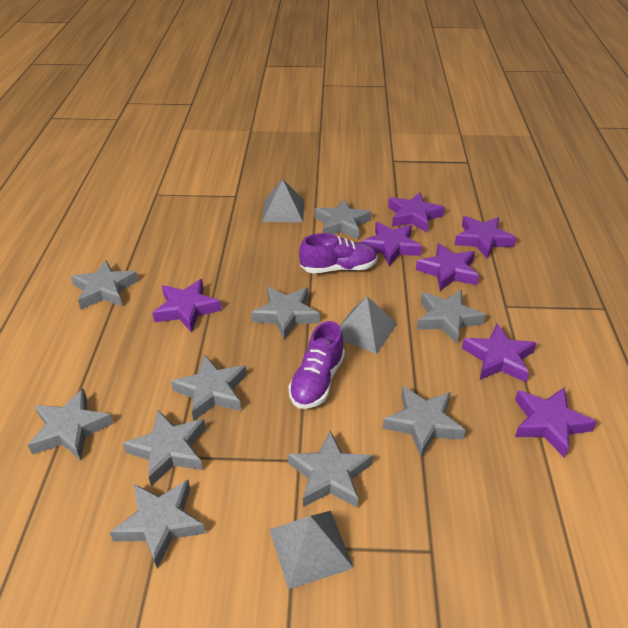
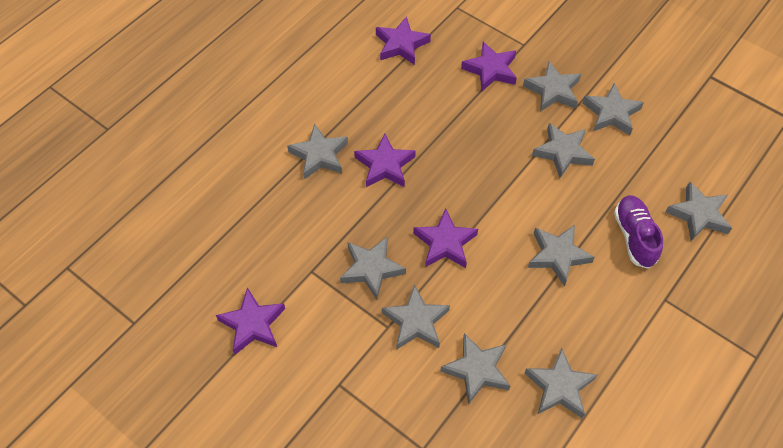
grey pyramid: 3 -> 0
purple shoe: 2 -> 1
purple star: 7 -> 5

